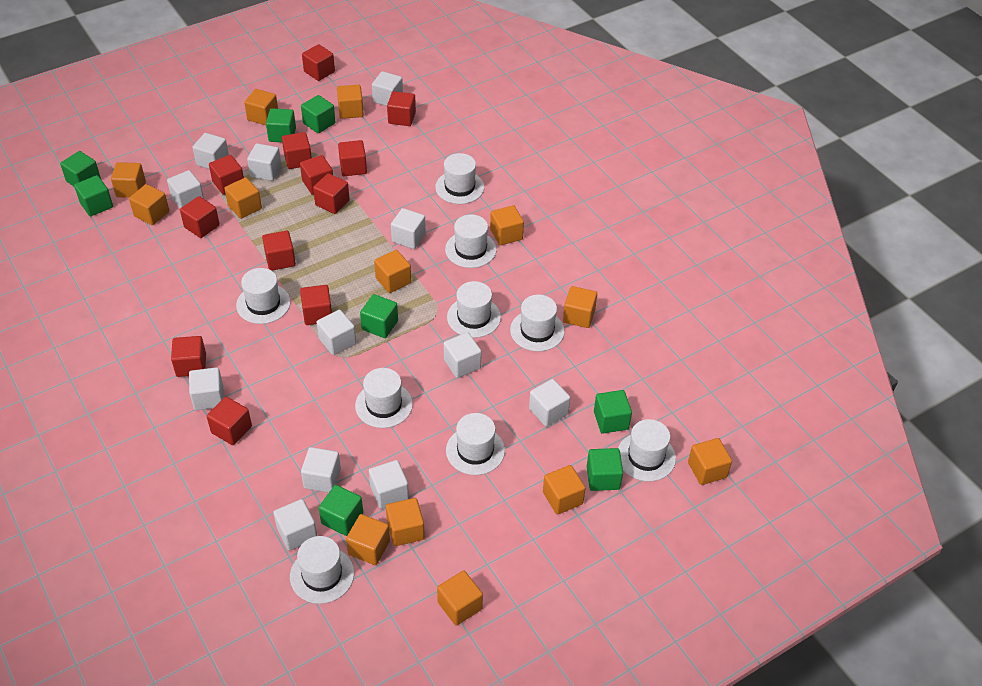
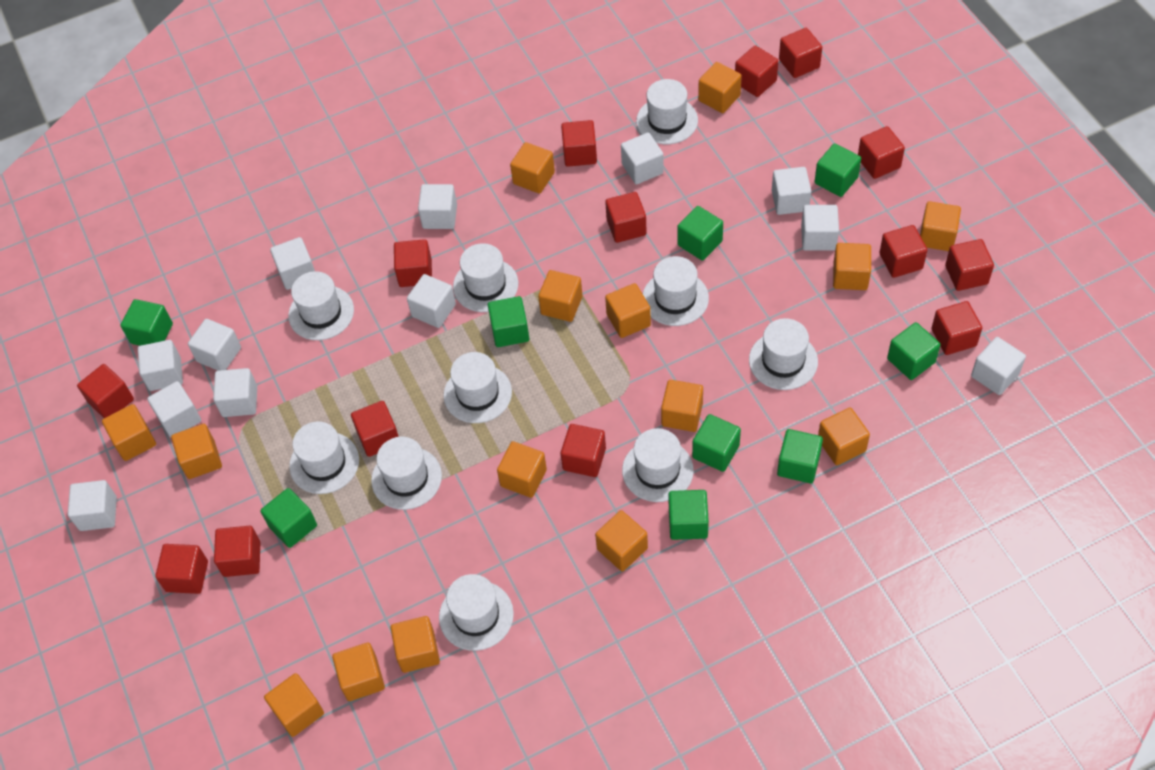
green cube: 8 -> 9
orange cube: 13 -> 15
red cube: 12 -> 14
white hat: 9 -> 10

